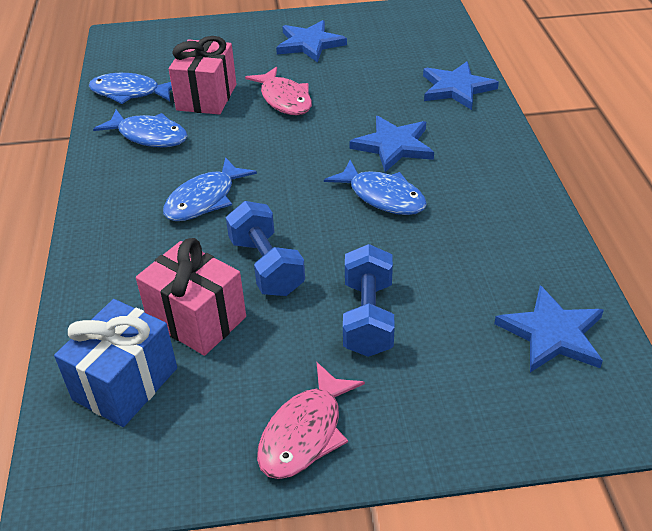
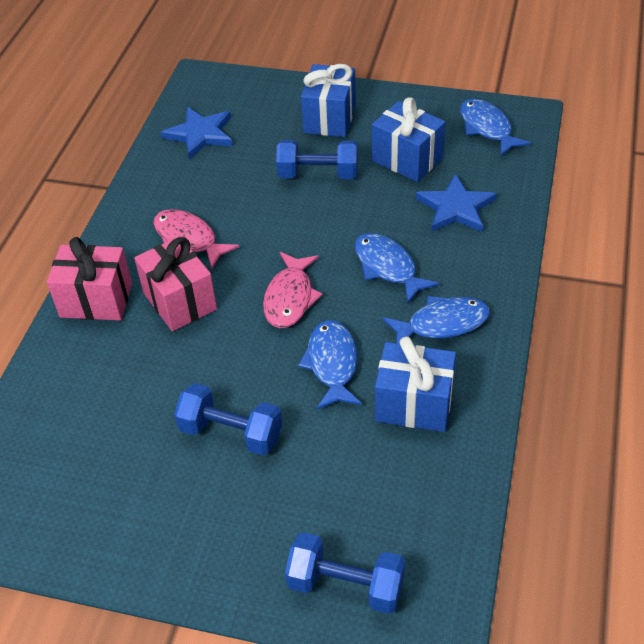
blue dumbbell: 2 -> 3
blue gift: 1 -> 3
blue star: 4 -> 2

